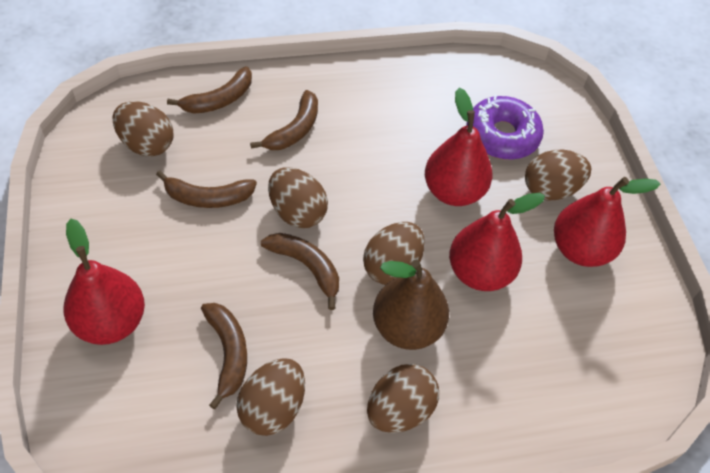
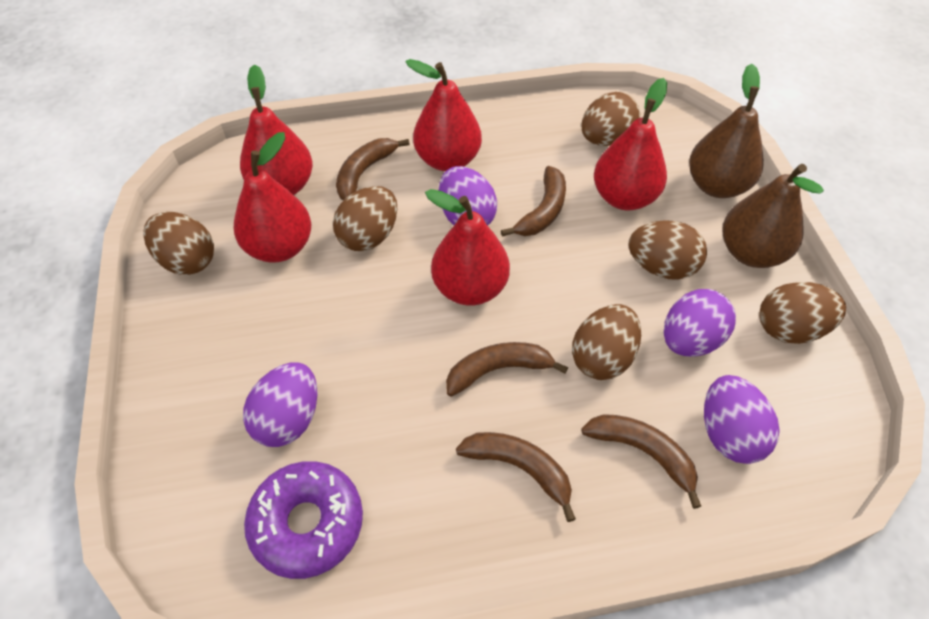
brown pear: 1 -> 2
purple egg: 0 -> 4
red pear: 4 -> 5

